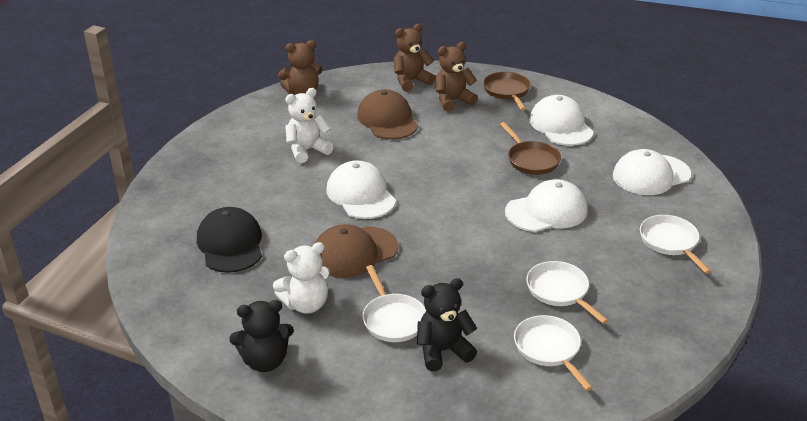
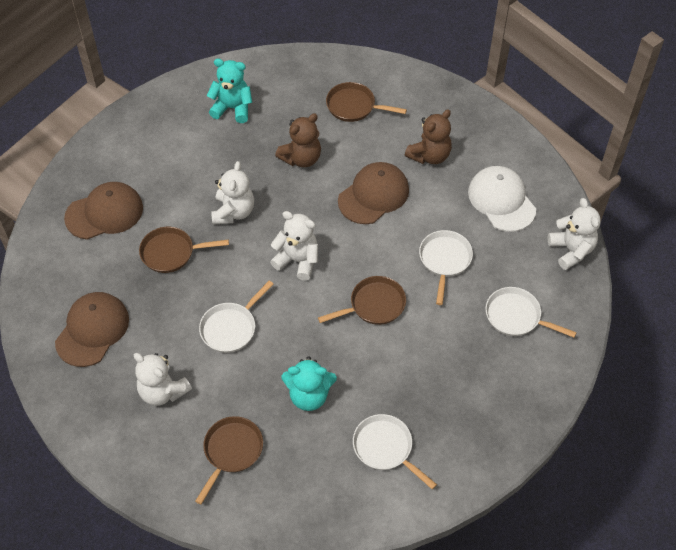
black cap: 1 -> 0
black teddy bear: 2 -> 0
brown cap: 2 -> 3
brown pan: 2 -> 4
brown teddy bear: 3 -> 2
turquoise teddy bear: 0 -> 2
white cap: 4 -> 1
white teddy bear: 2 -> 4

